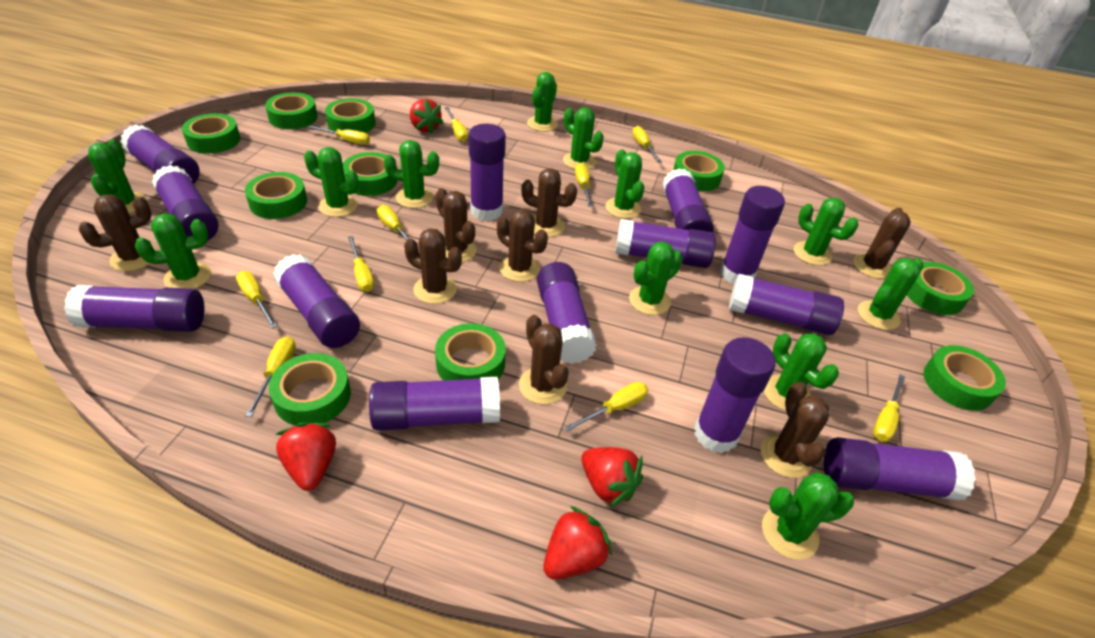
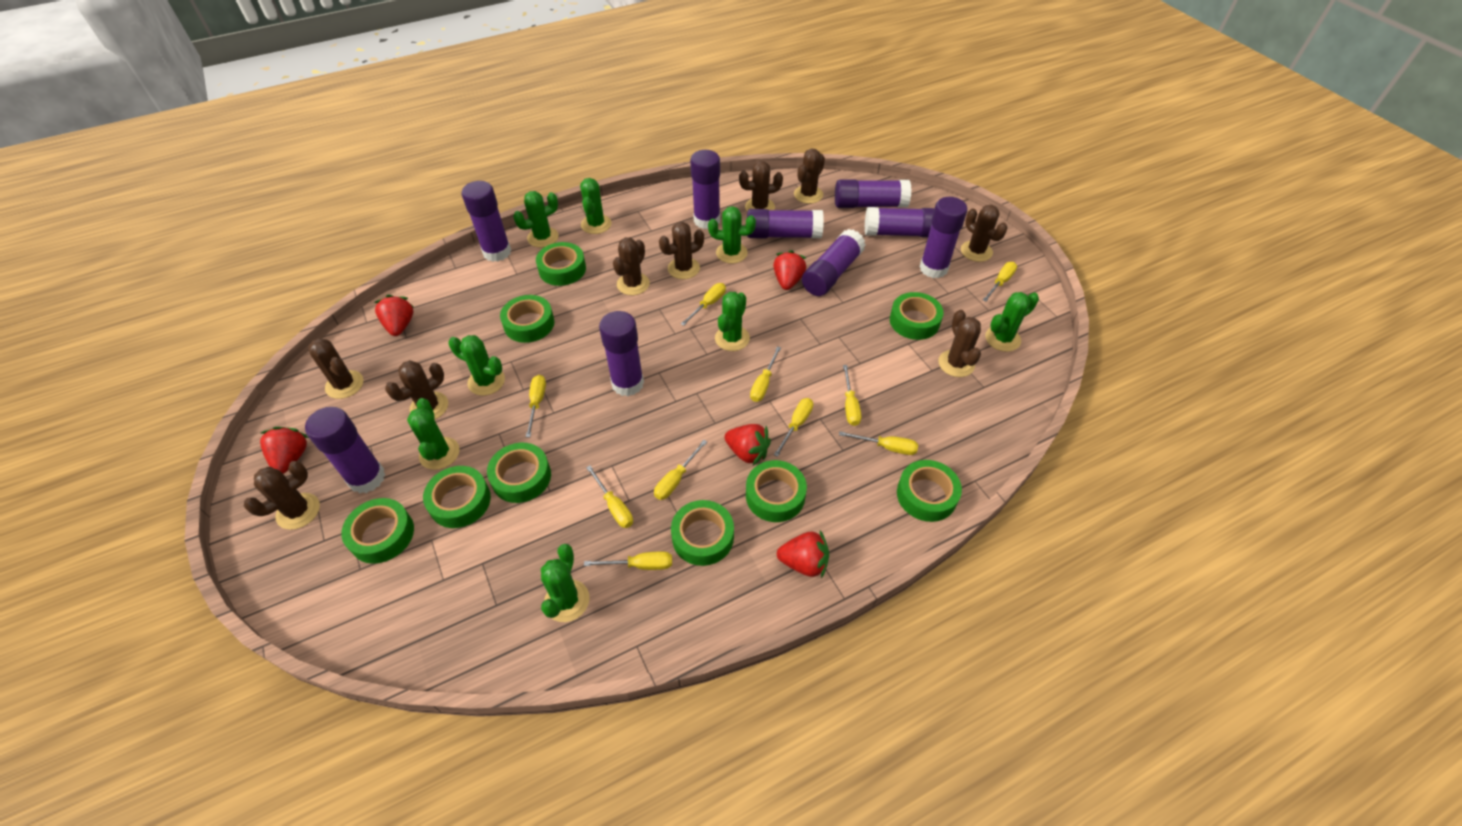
brown cactus: 8 -> 9
green cactus: 12 -> 8
green tape: 10 -> 9
purple glue stick: 13 -> 9
red strawberry: 4 -> 5

